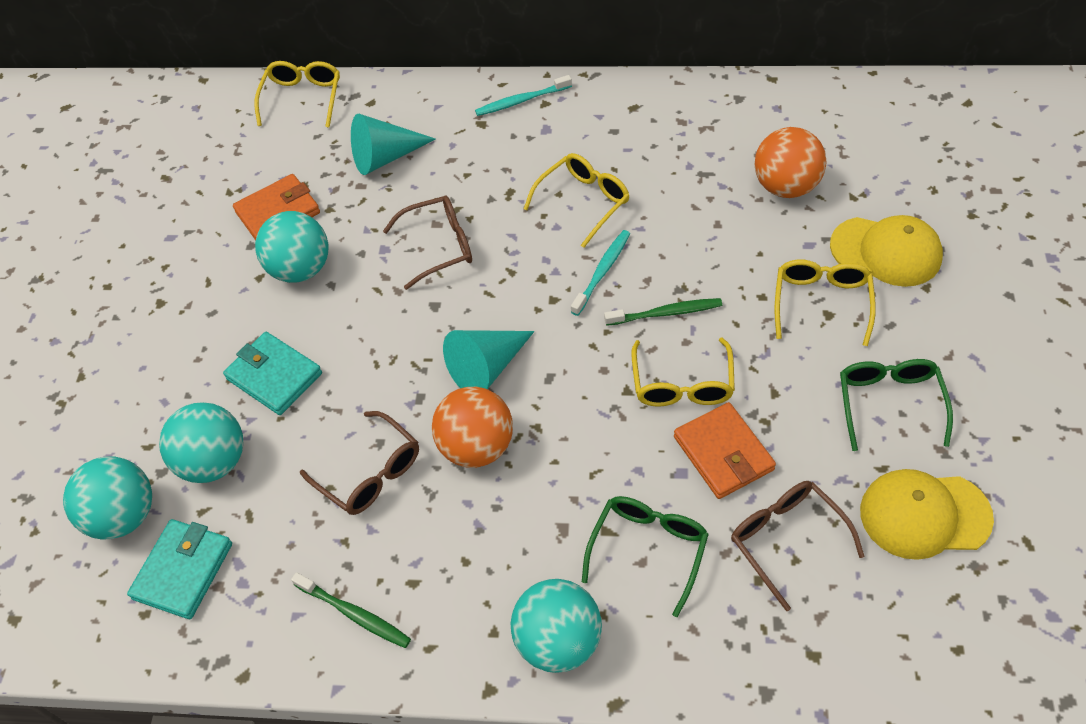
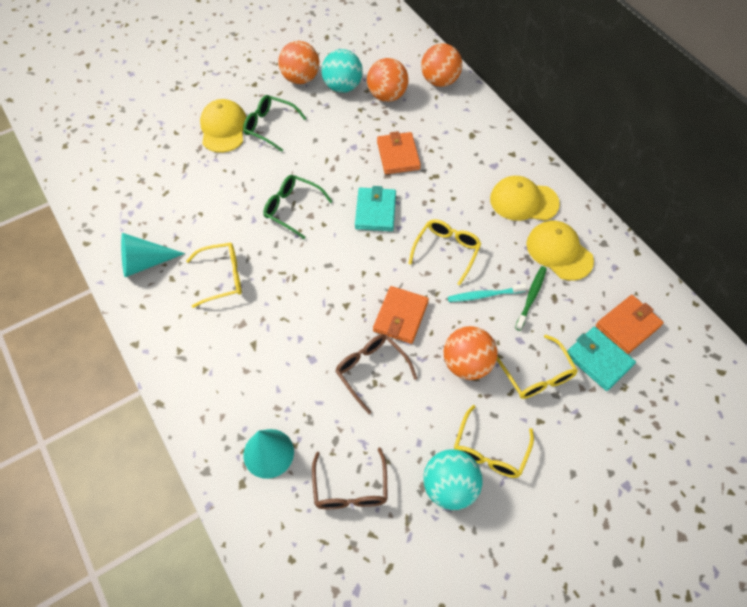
brown glasses: 3 -> 2
green toothbrush: 2 -> 1
orange ball: 2 -> 4
orange wallet: 2 -> 3
turquoise ball: 4 -> 2
turquoise toothbrush: 2 -> 1
yellow cap: 2 -> 3

